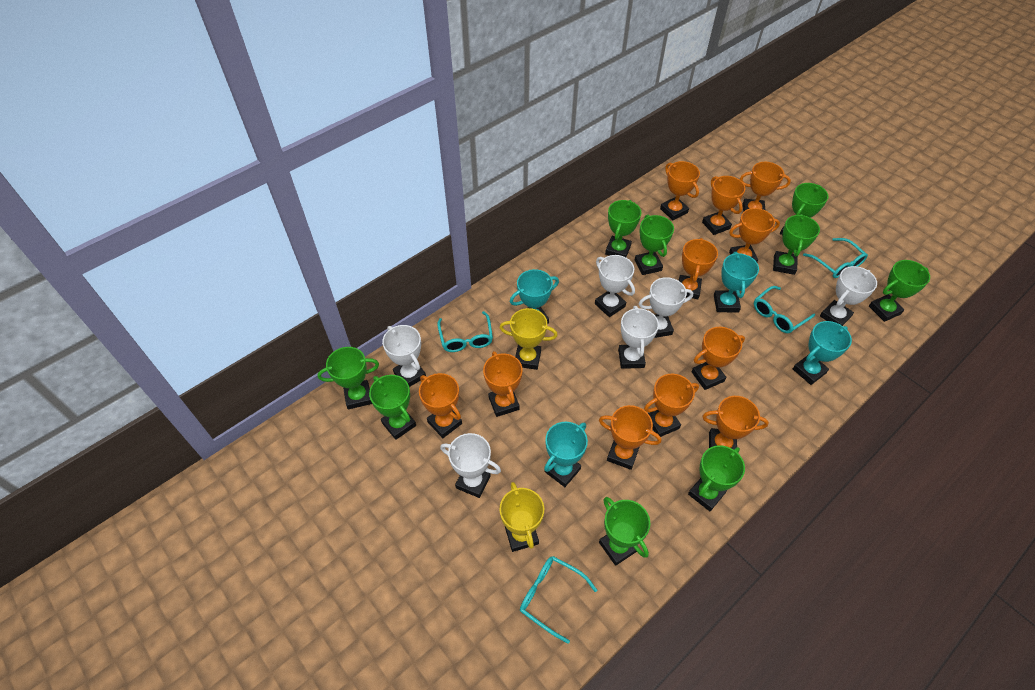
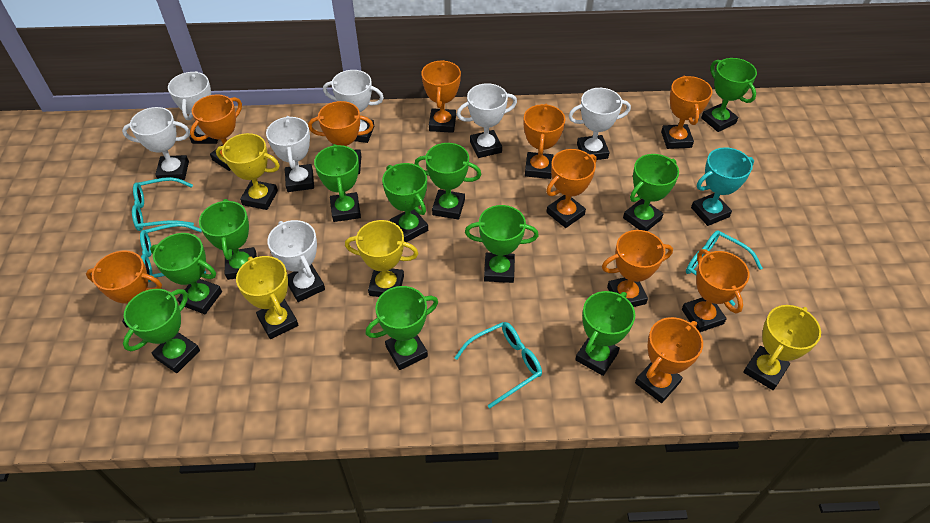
green trophy: 9 -> 11
orange trophy: 11 -> 10
turquoise trophy: 4 -> 1
white trophy: 6 -> 7
yellow trophy: 2 -> 4

